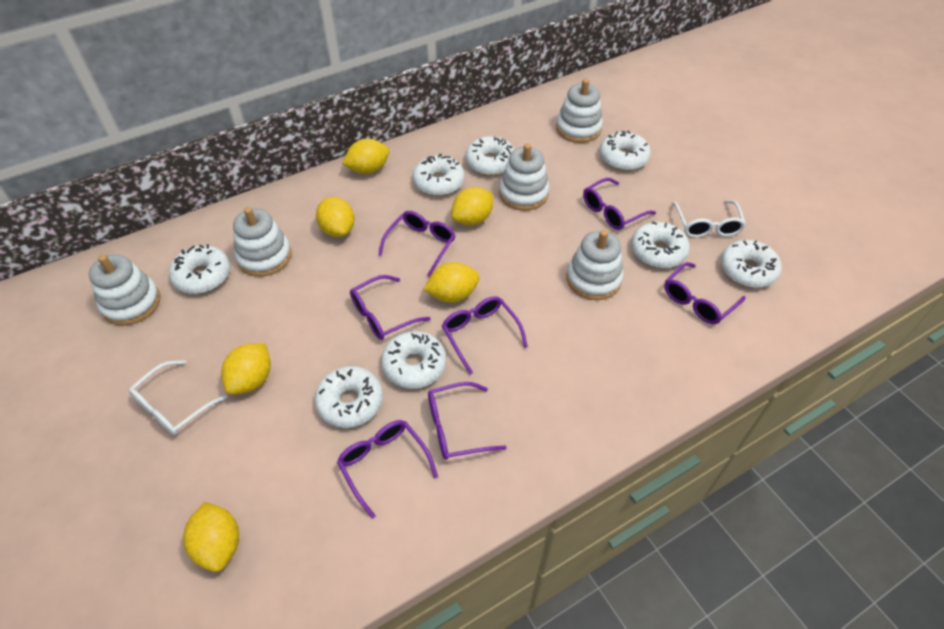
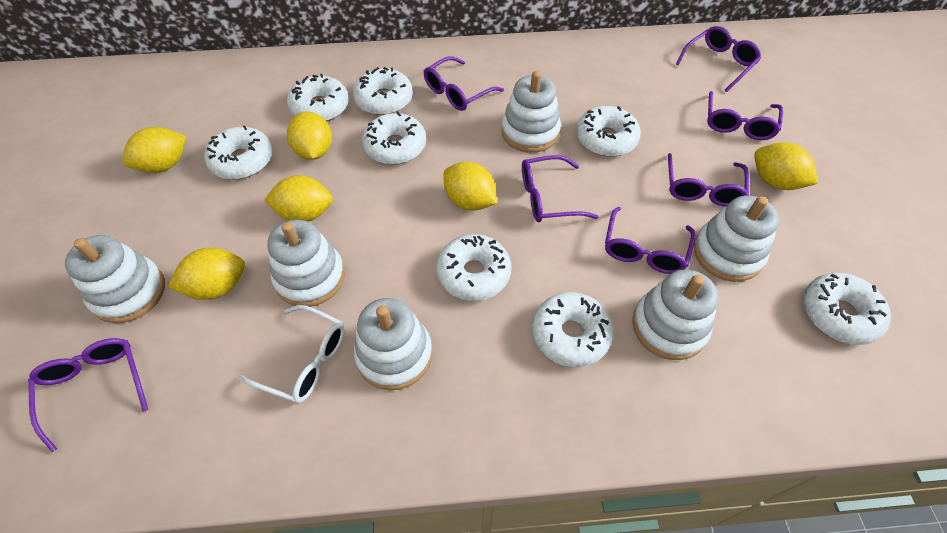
white glasses: 2 -> 1
white stacking toy: 5 -> 6

